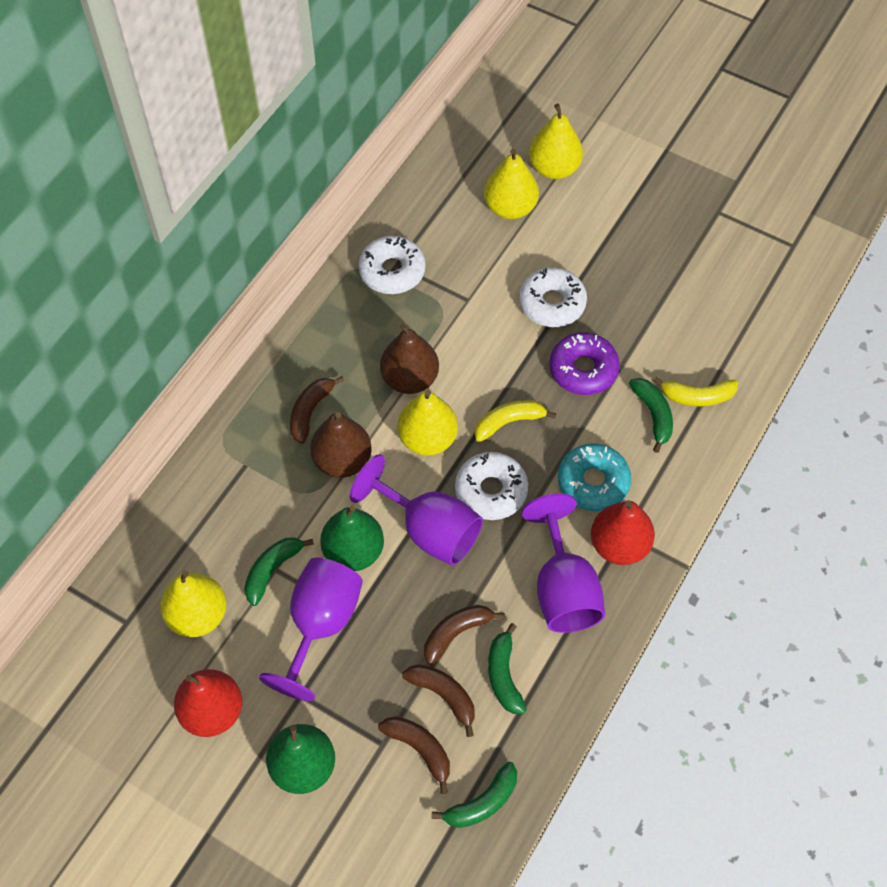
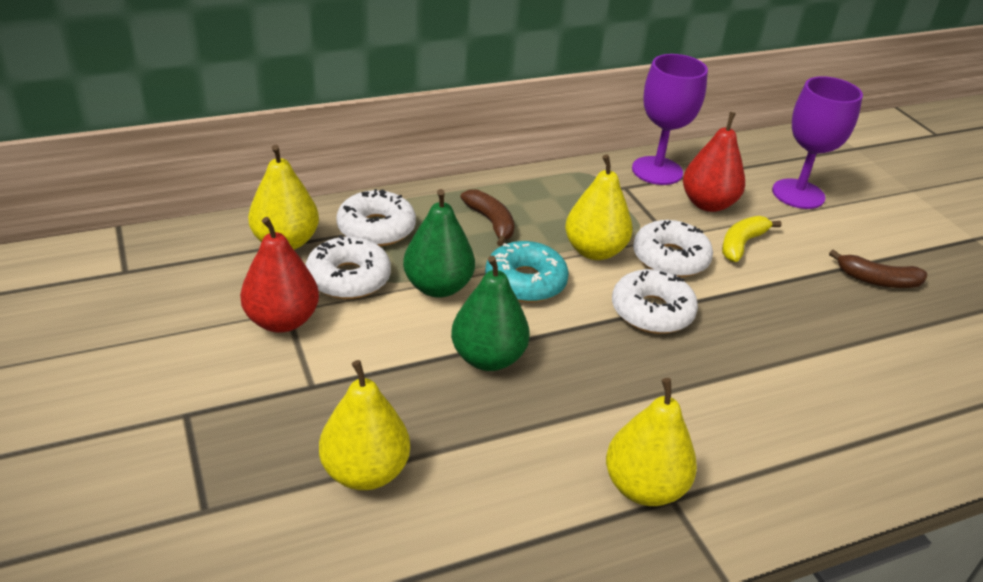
brown banana: 4 -> 2
brown pear: 2 -> 0
green banana: 4 -> 0
purple donut: 1 -> 0
purple goblet: 3 -> 2
white donut: 3 -> 4
yellow banana: 2 -> 1

